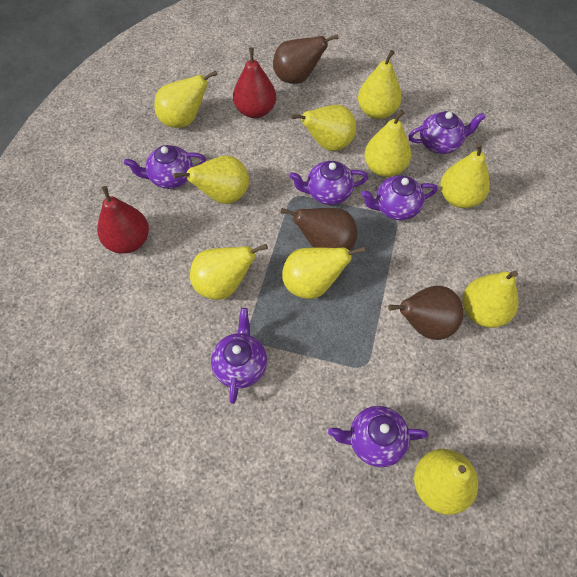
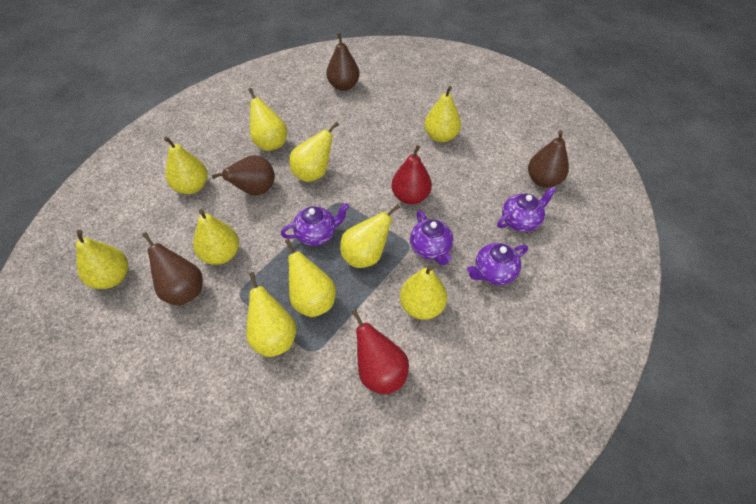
brown pear: 3 -> 4
purple teapot: 6 -> 4

